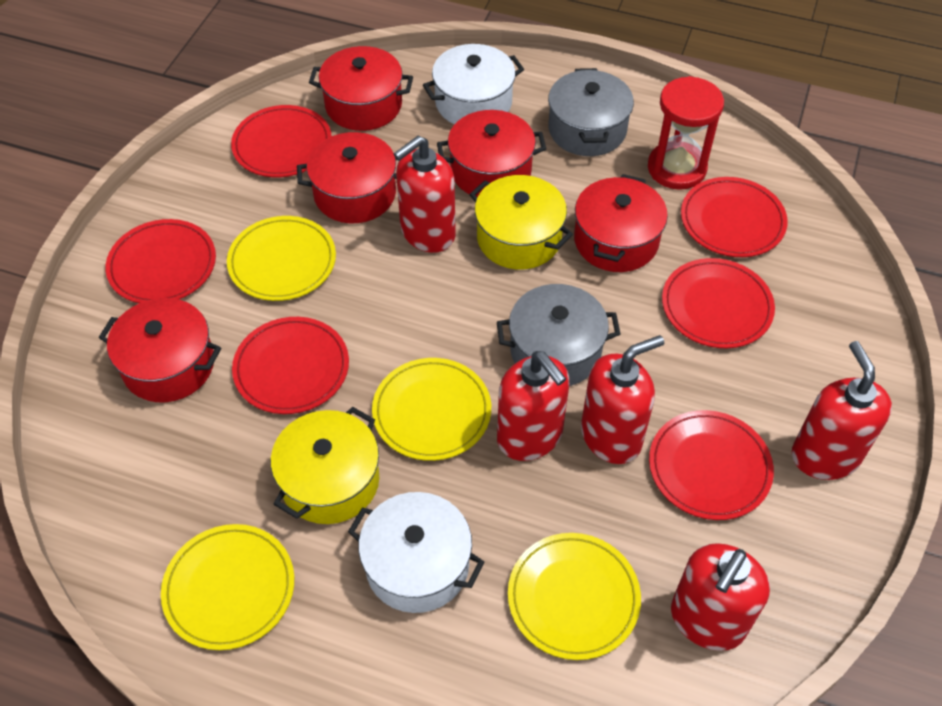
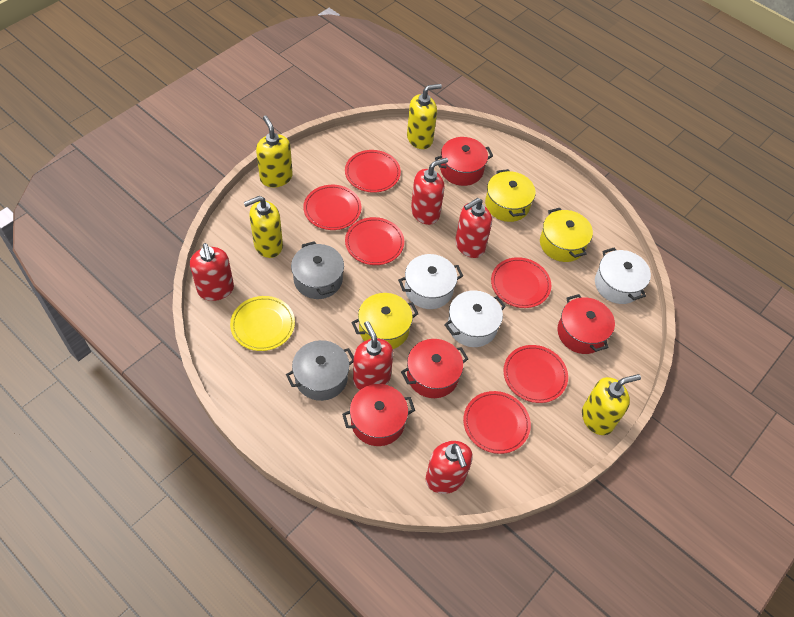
red hourglass: 1 -> 0
red pot: 5 -> 4
white pot: 2 -> 3
yellow plate: 4 -> 1
yellow pot: 2 -> 3
yellow soap dispenser: 0 -> 4

